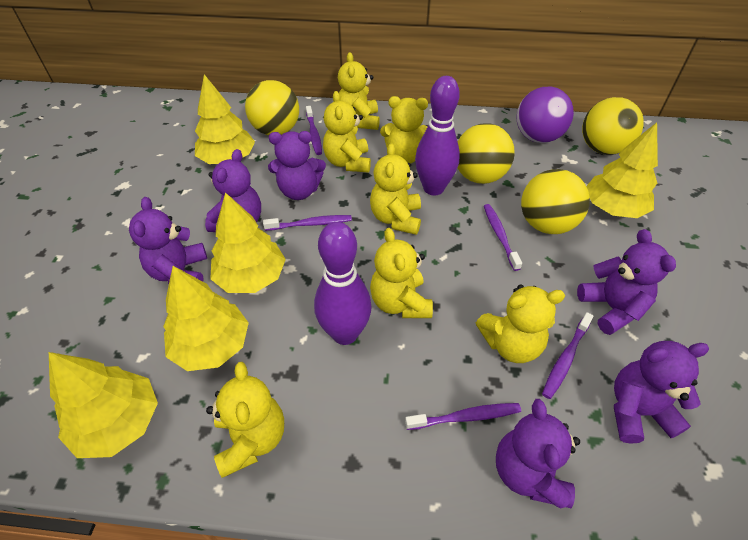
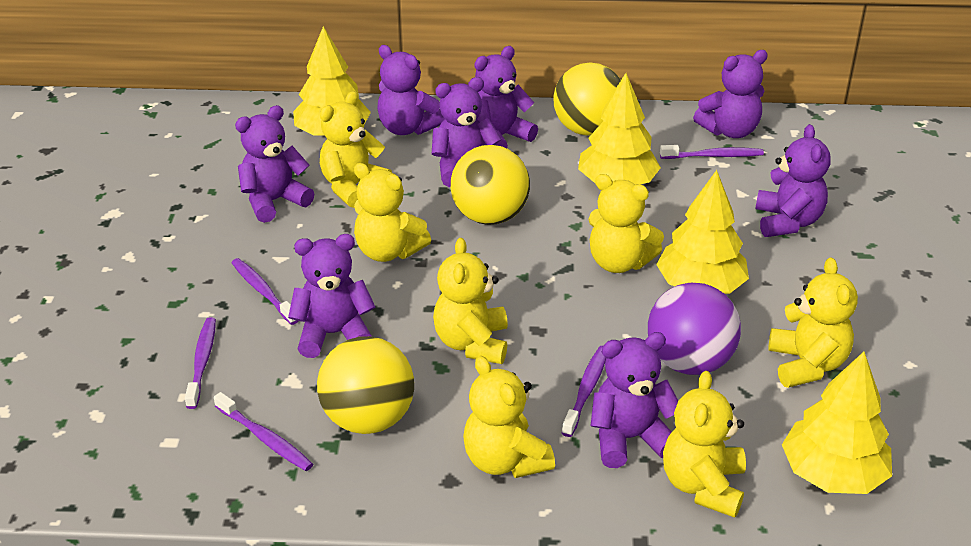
purple bowling pin: 2 -> 0
purple teddy bear: 6 -> 8
yellow ball: 4 -> 3
yellow tree: 5 -> 4

